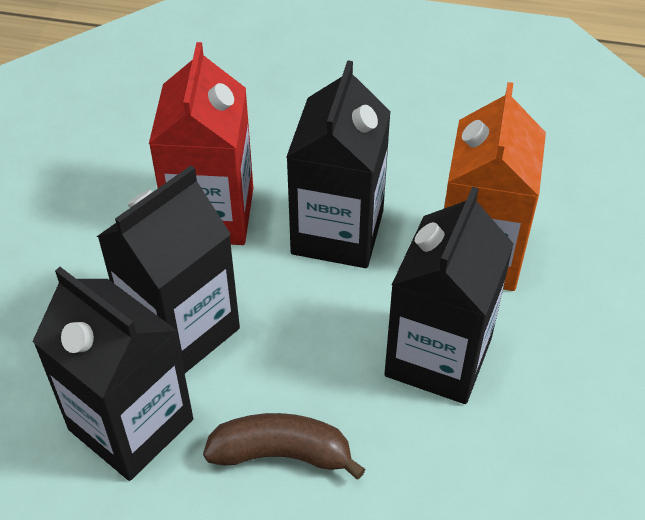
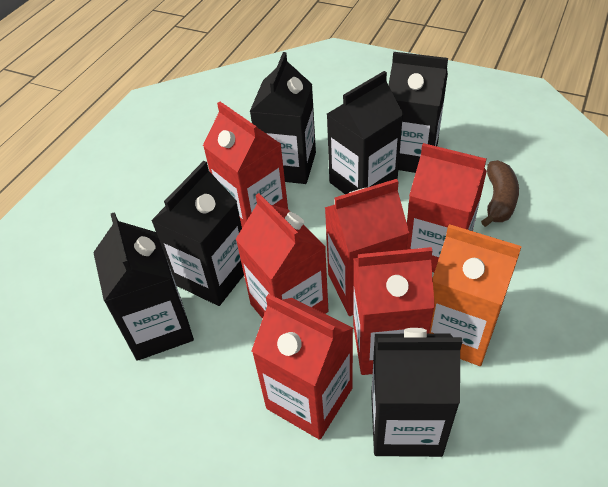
black carton: 4 -> 6
red carton: 1 -> 6

